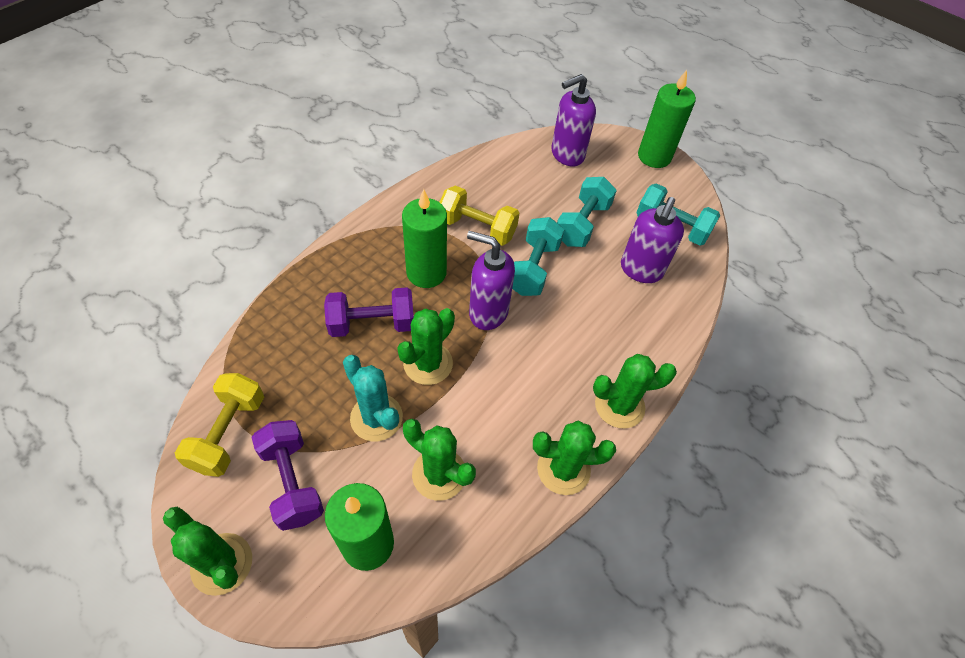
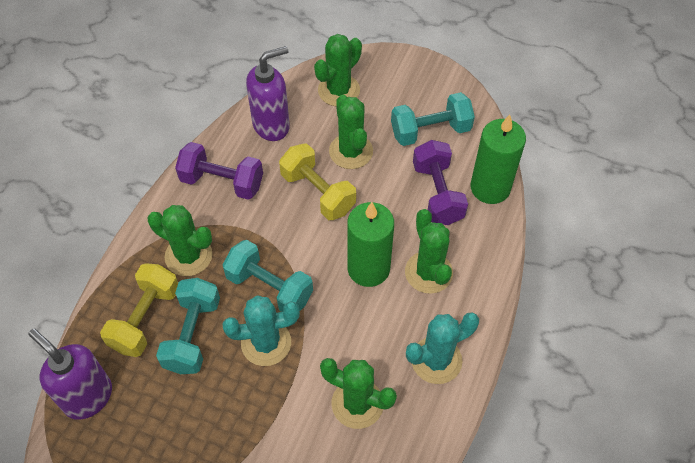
green candle: 3 -> 2
purple soap dispenser: 3 -> 2
turquoise cactus: 1 -> 2

